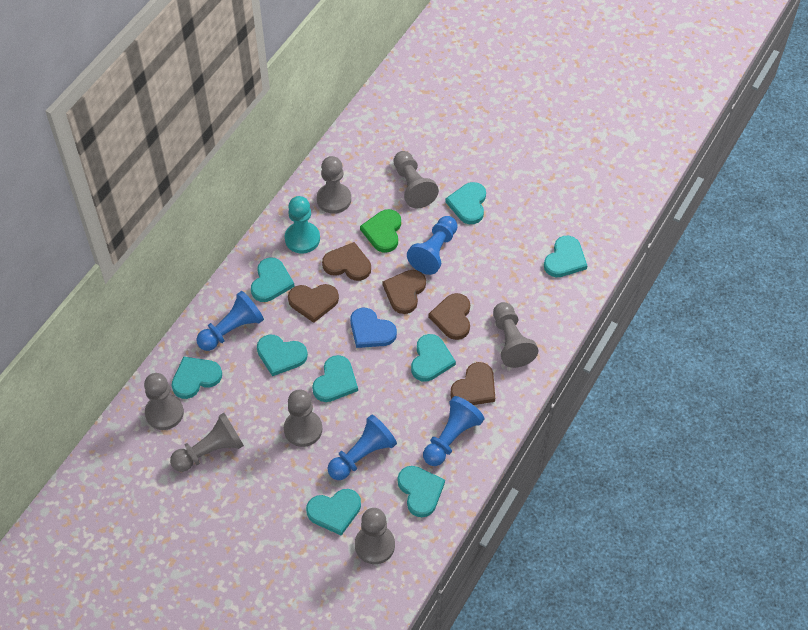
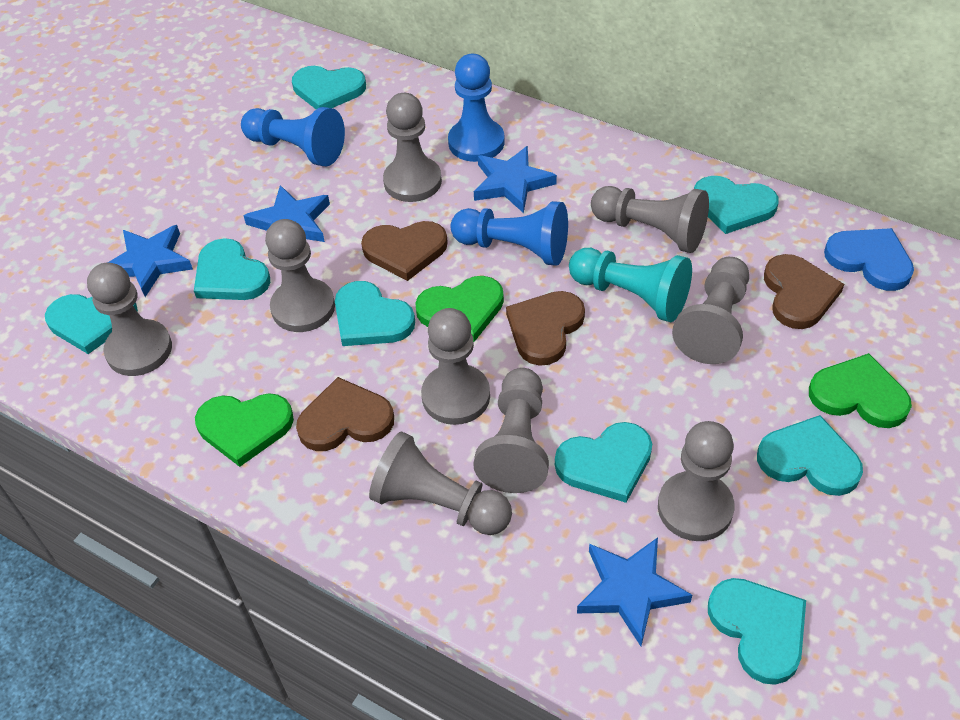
blue pawn: 4 -> 3
blue star: 0 -> 4
brown heart: 5 -> 4
green heart: 1 -> 3
grey pawn: 7 -> 9
turquoise heart: 9 -> 8

